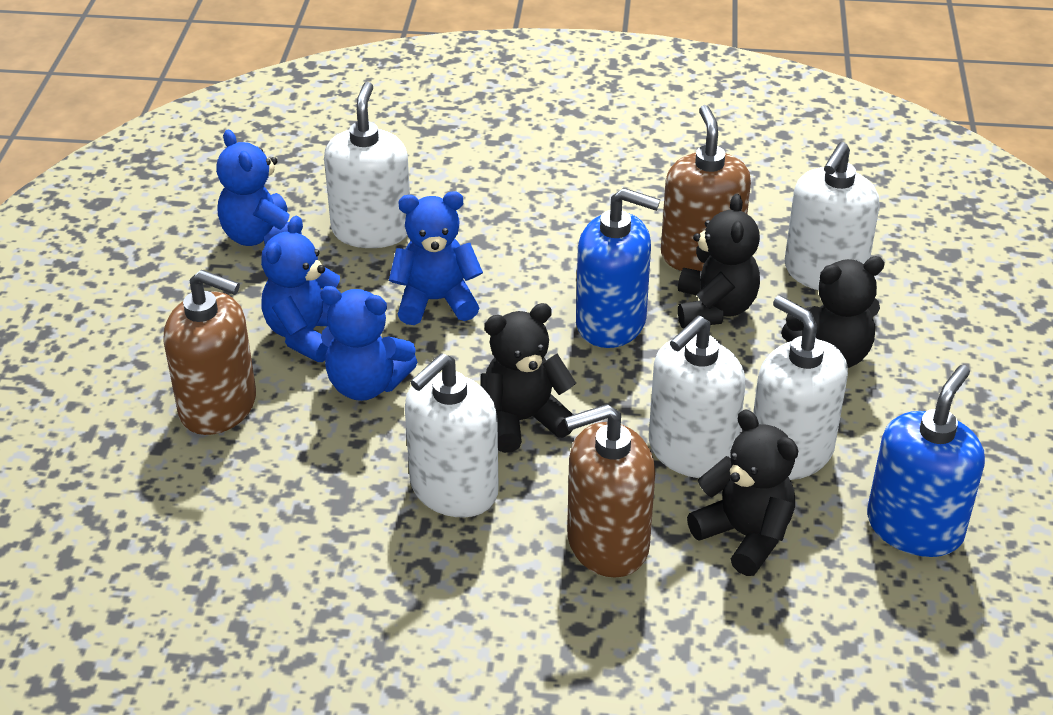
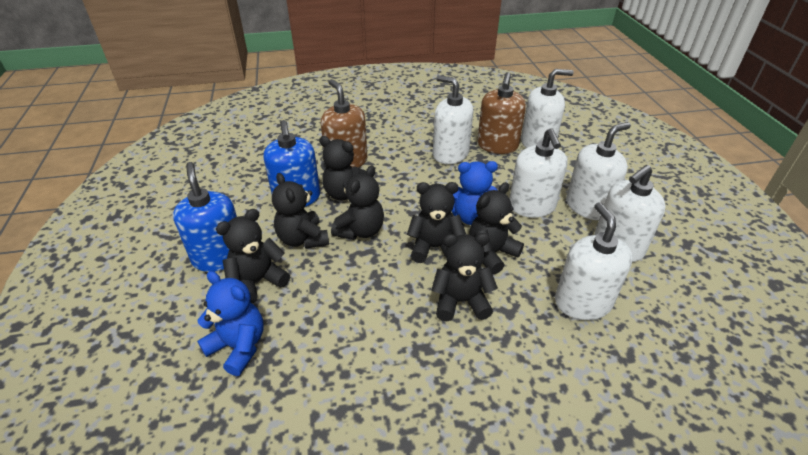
black teddy bear: 4 -> 7
blue teddy bear: 4 -> 2
brown soap dispenser: 3 -> 2
white soap dispenser: 5 -> 6

